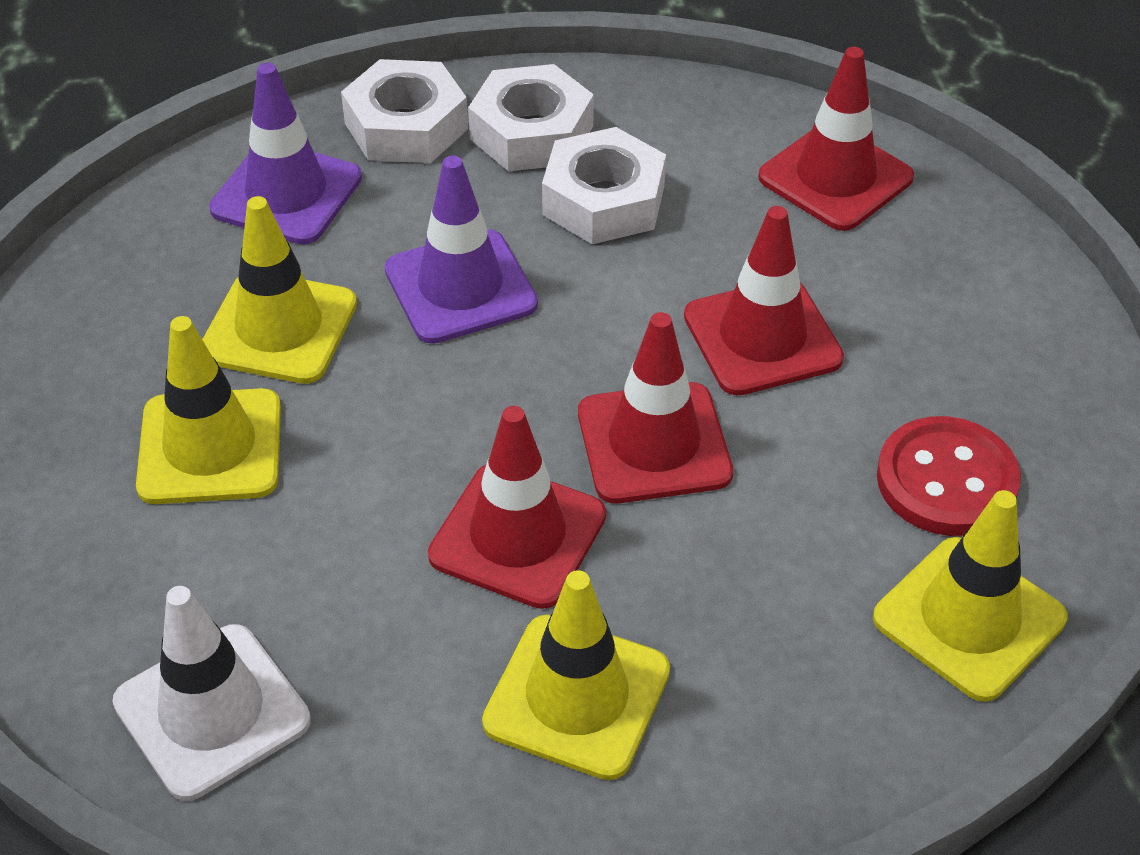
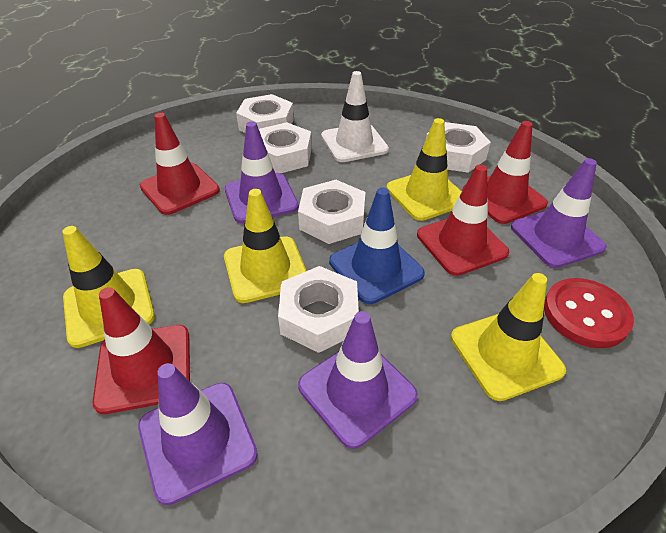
blue traffic cone: 0 -> 1
purple traffic cone: 2 -> 4
white nut: 3 -> 5

